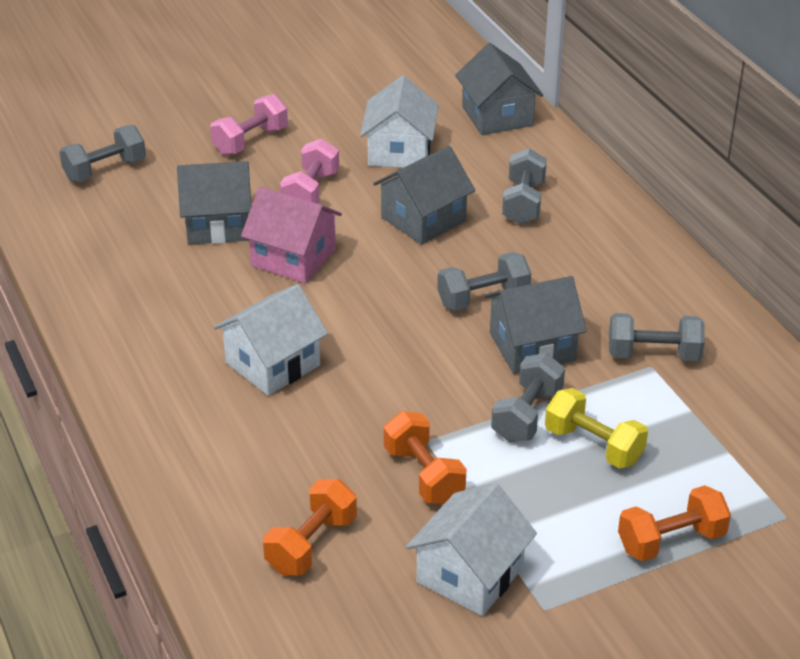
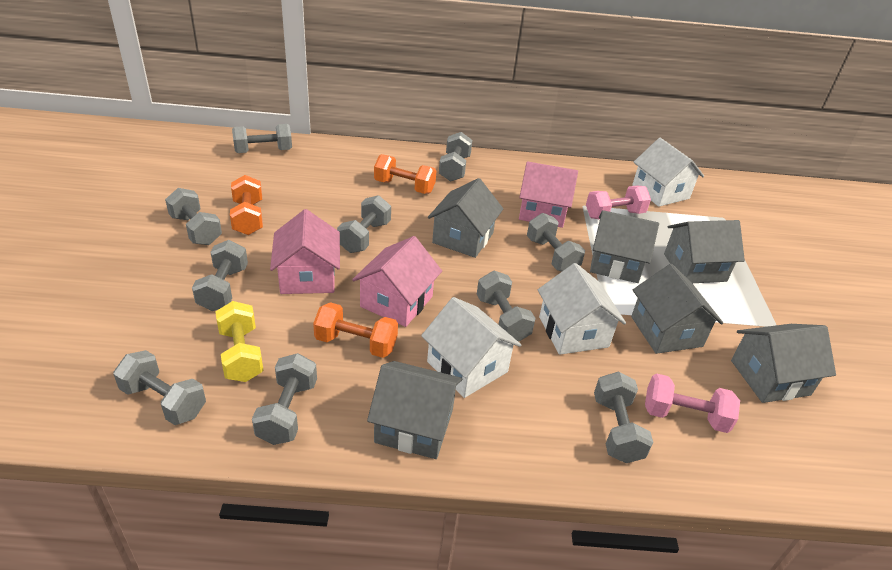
grey dumbbell: 5 -> 10
grey house: 4 -> 6
pink house: 1 -> 3

